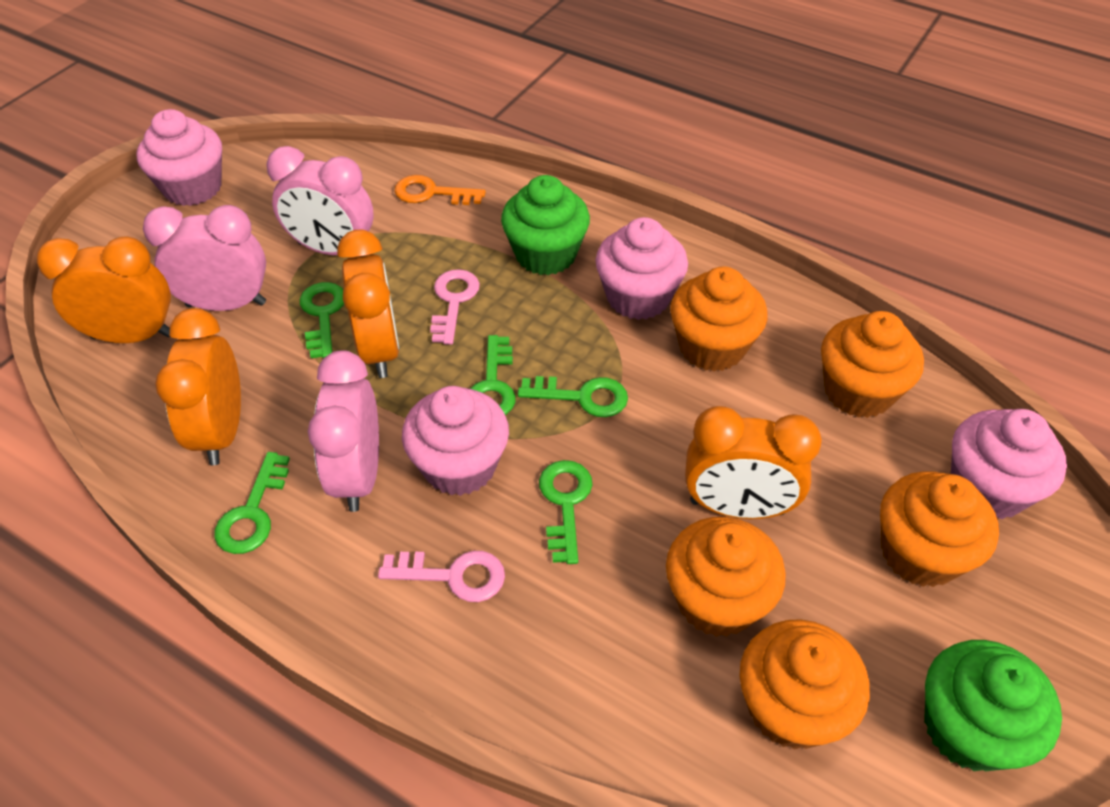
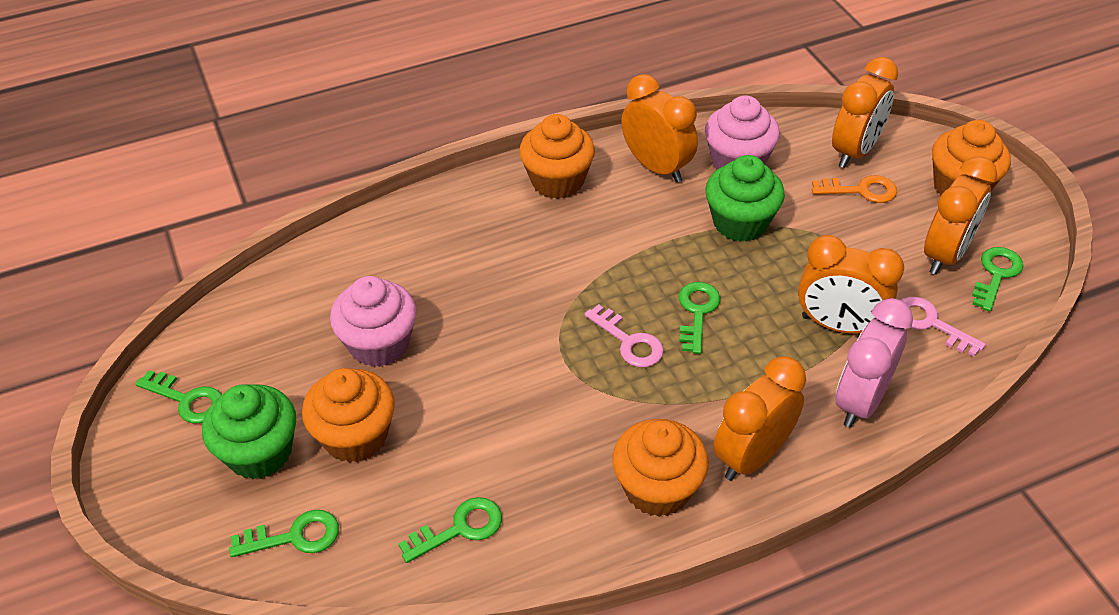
orange clock: 4 -> 5
orange cupcake: 5 -> 4
pink clock: 3 -> 1
pink cupcake: 4 -> 2

